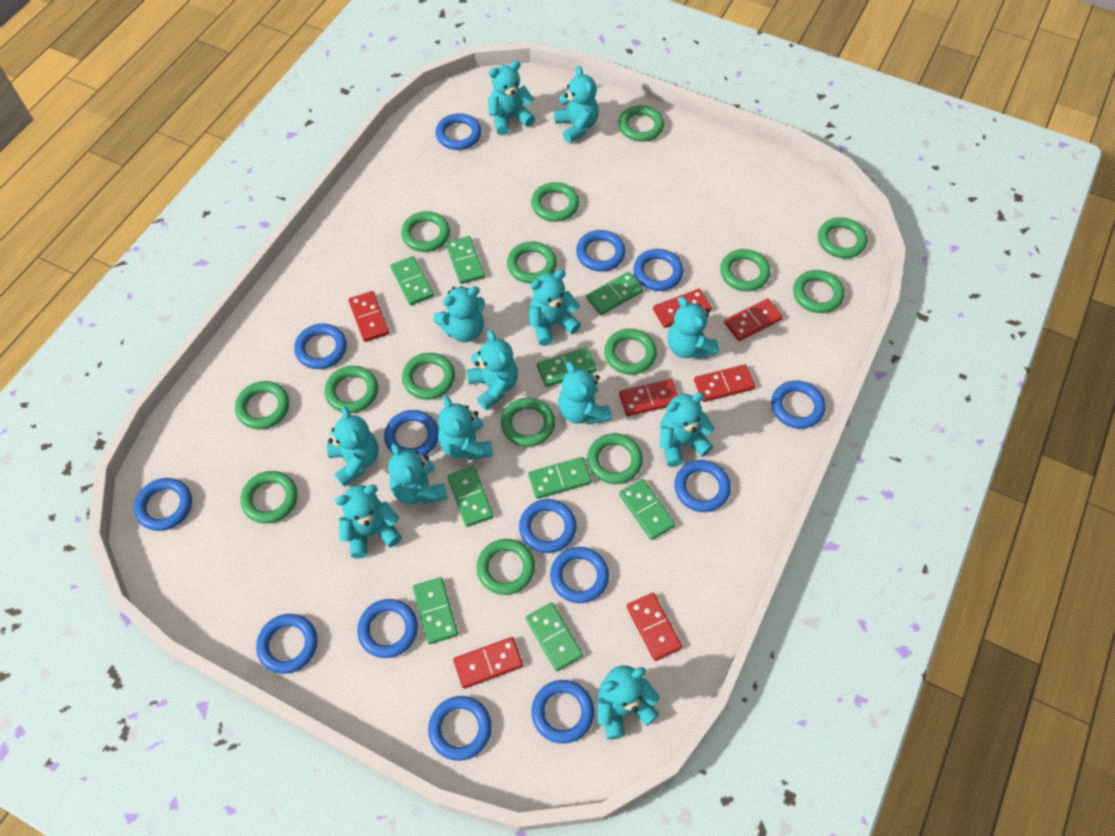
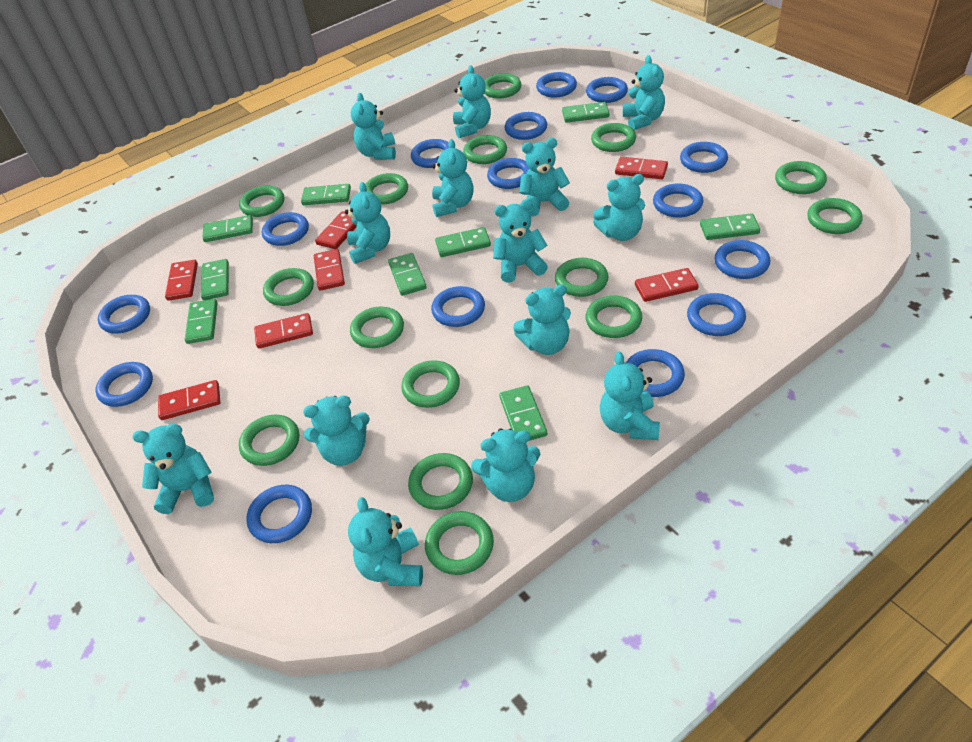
blue ring: 14 -> 15
turquoise teddy bear: 13 -> 14

